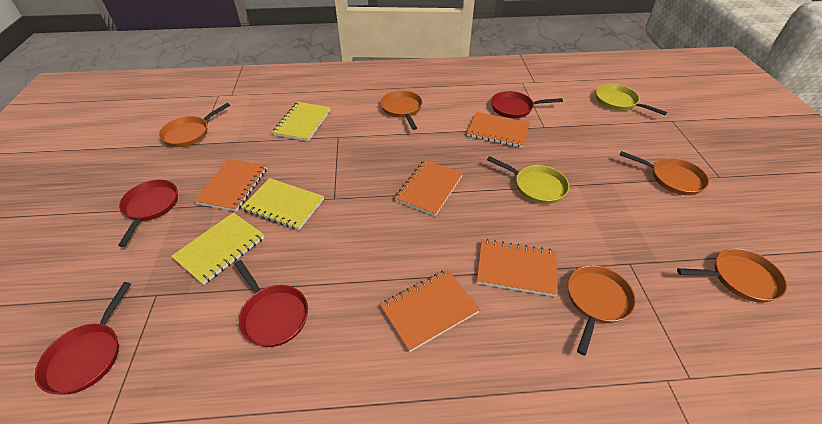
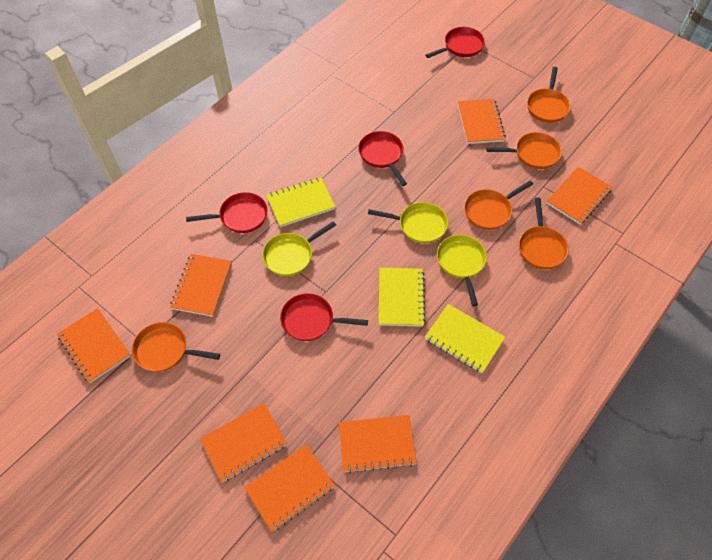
orange notebook: 5 -> 7
yellow pan: 2 -> 3

